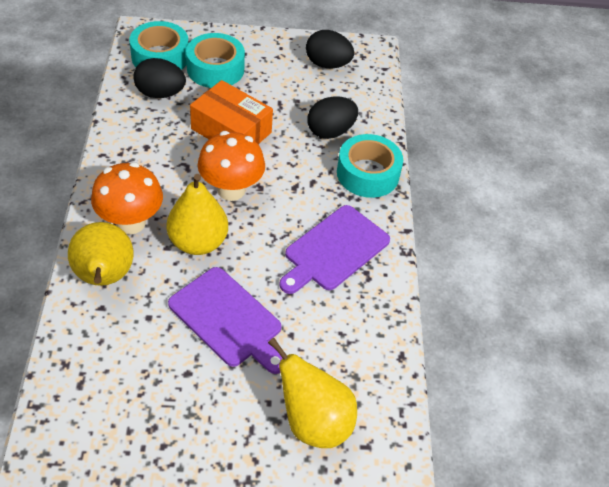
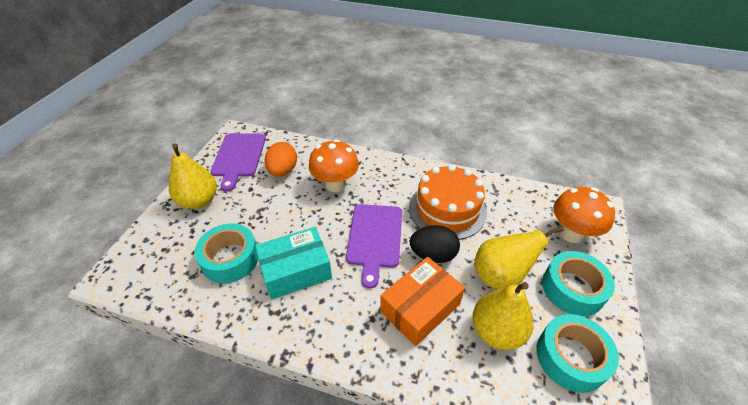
black egg: 3 -> 1
orange cake: 0 -> 1
orange egg: 0 -> 1
turquoise box: 0 -> 1

